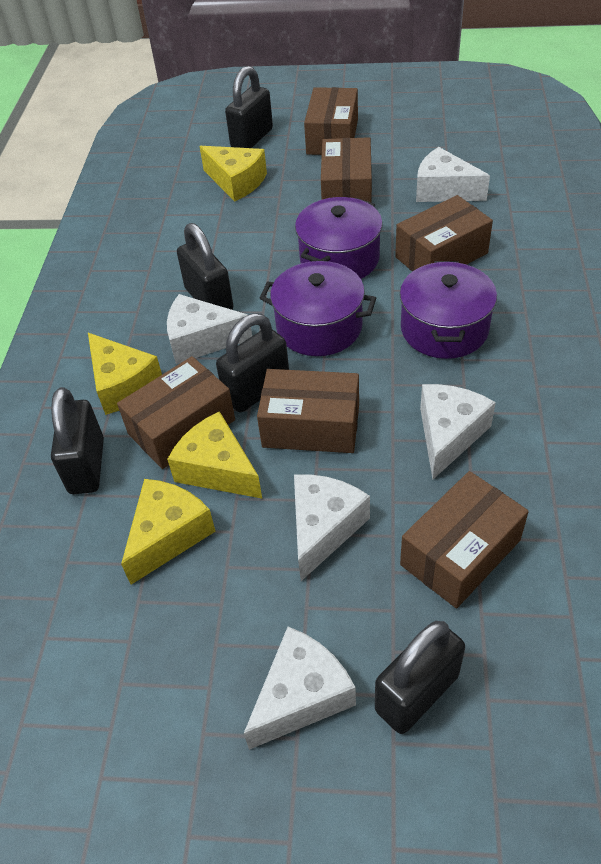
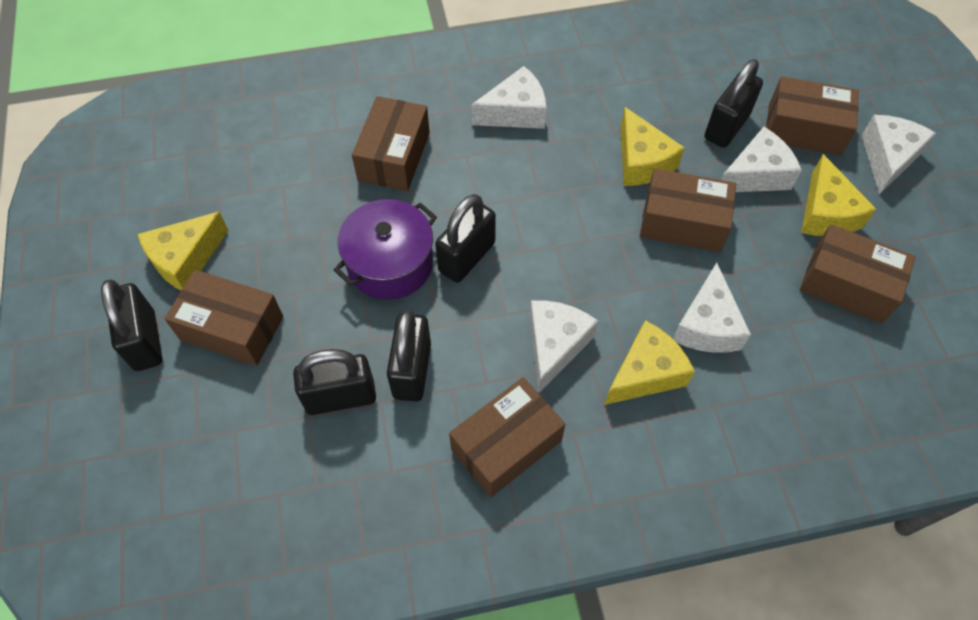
purple pot: 3 -> 1

